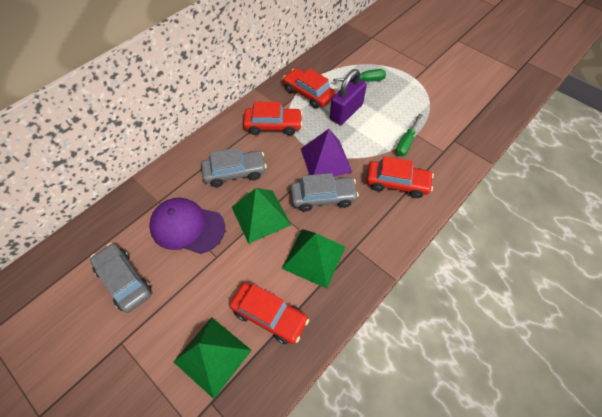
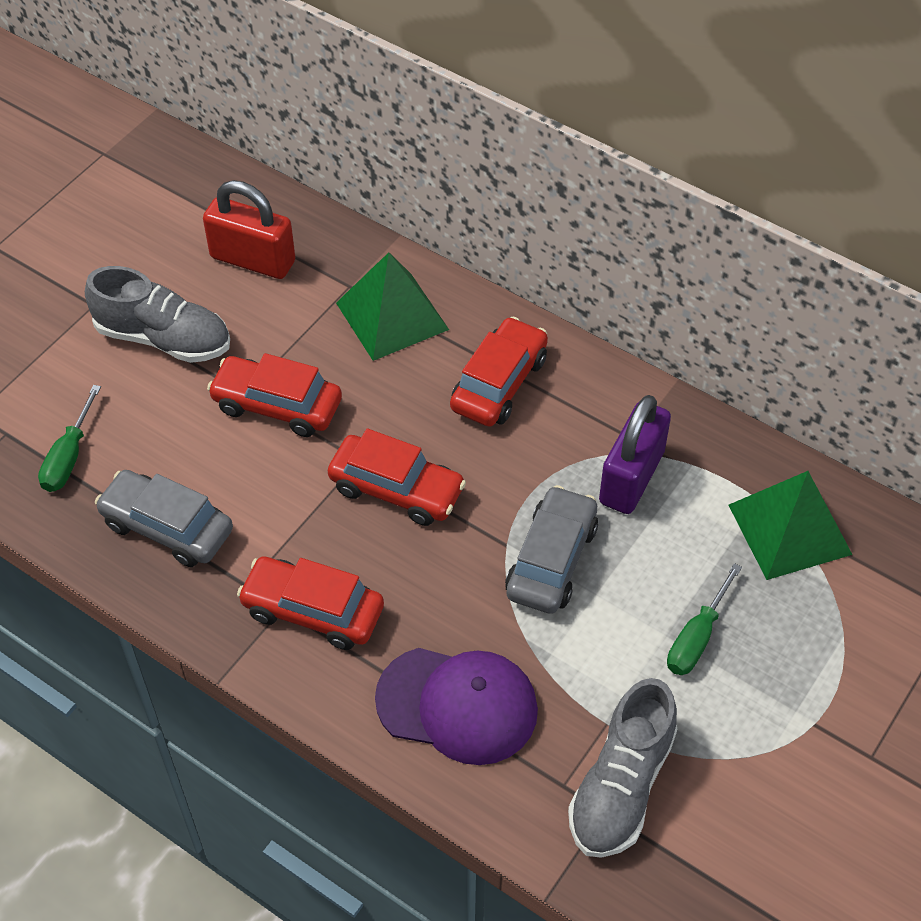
green pyramid: 3 -> 2
grey car: 3 -> 2
grey shoe: 0 -> 2
purple pyramid: 1 -> 0
red padlock: 0 -> 1

